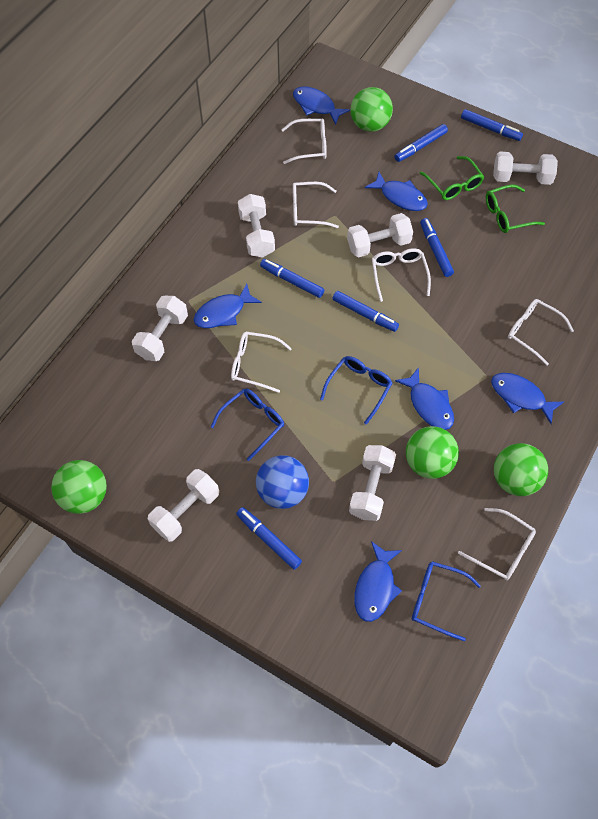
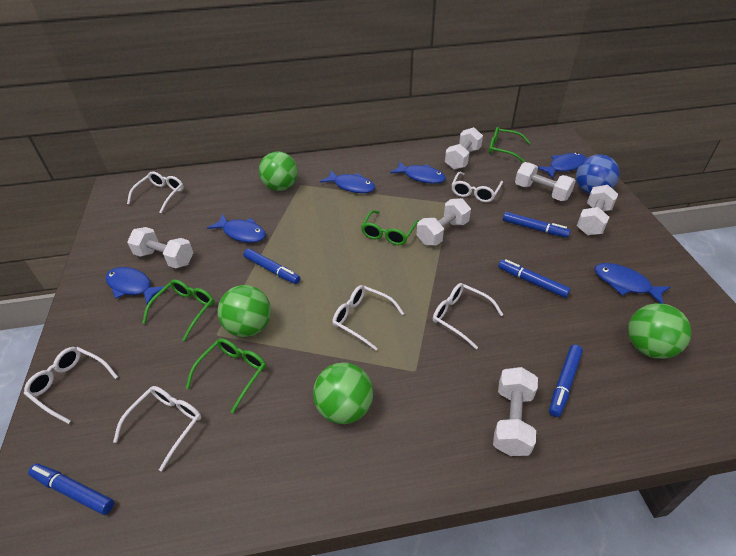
blue glasses: 3 -> 0
blue marker: 6 -> 5
green glasses: 2 -> 4

